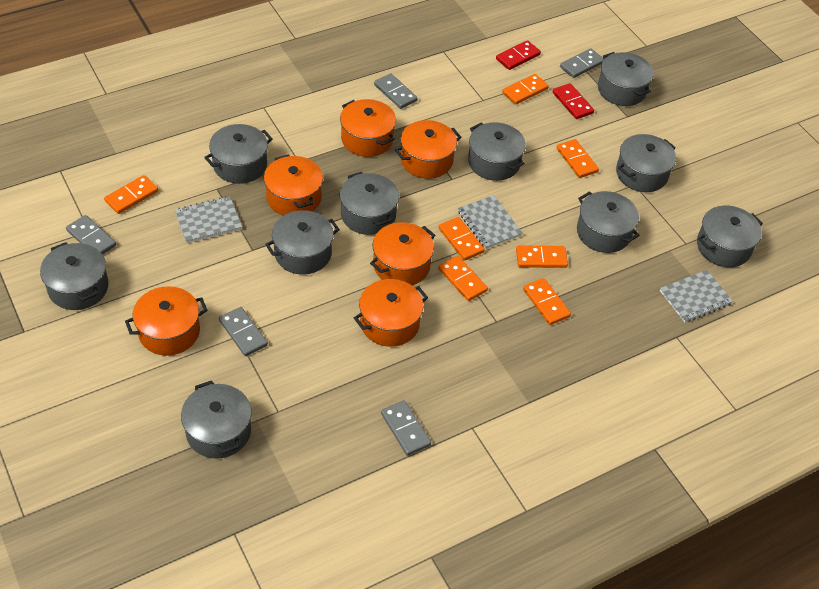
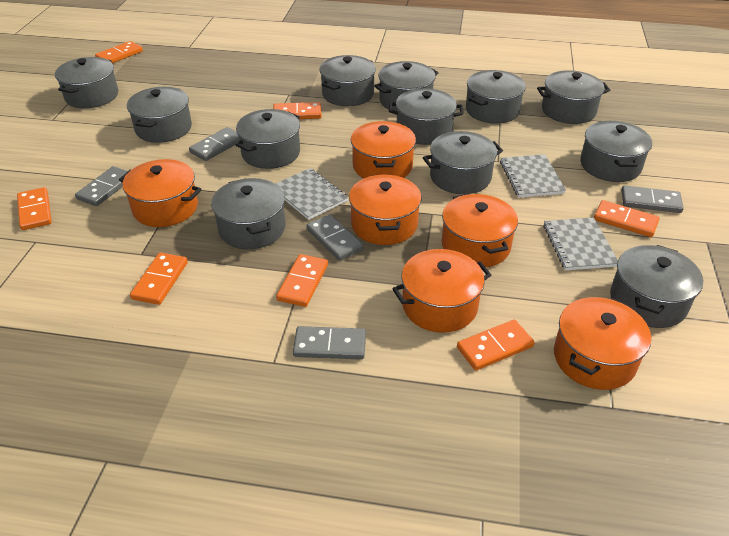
grey pot: 10 -> 12
red domino: 2 -> 0

